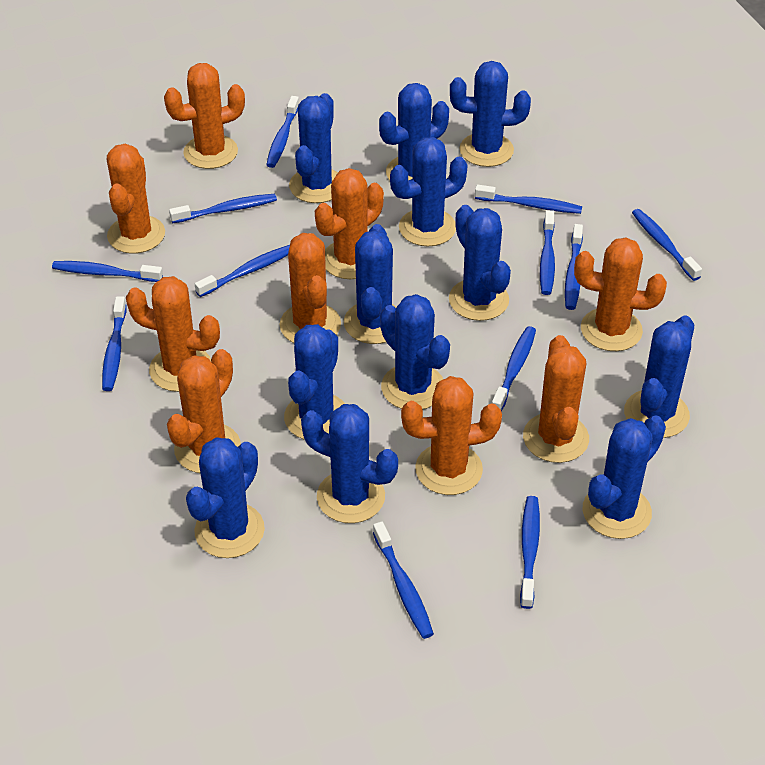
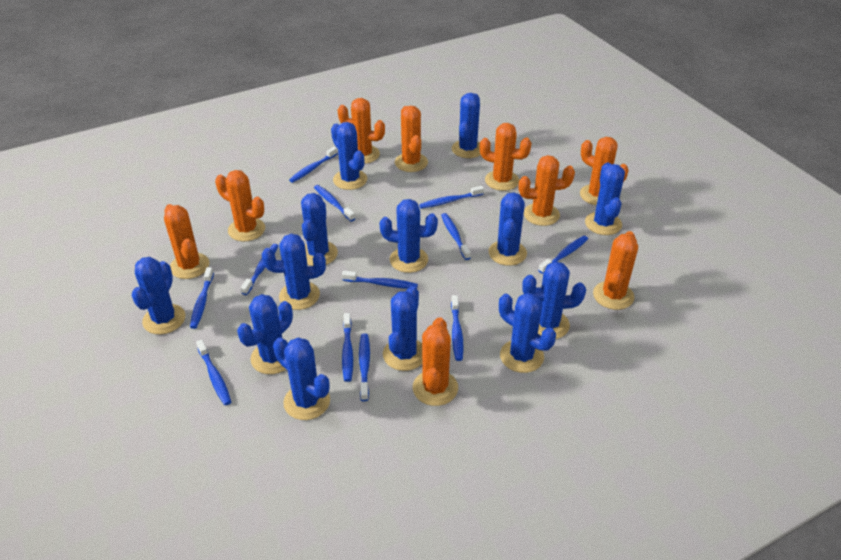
blue cactus: 12 -> 13

